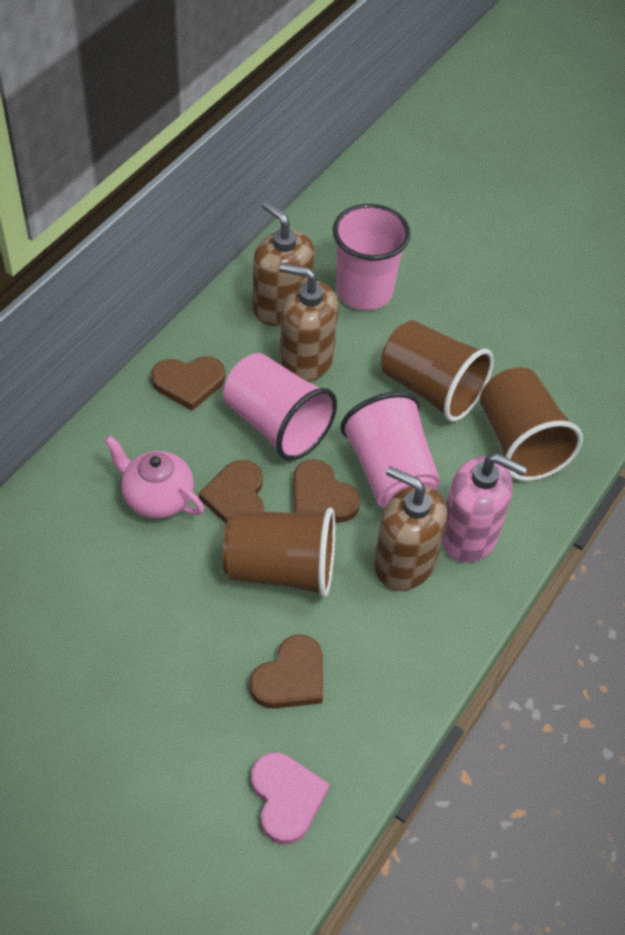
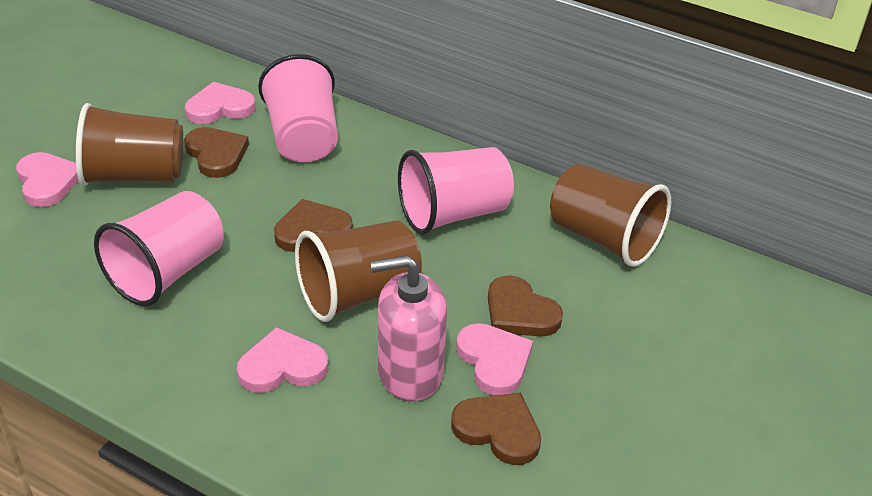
brown soap dispenser: 3 -> 0
pink heart: 1 -> 4
pink teapot: 1 -> 0

